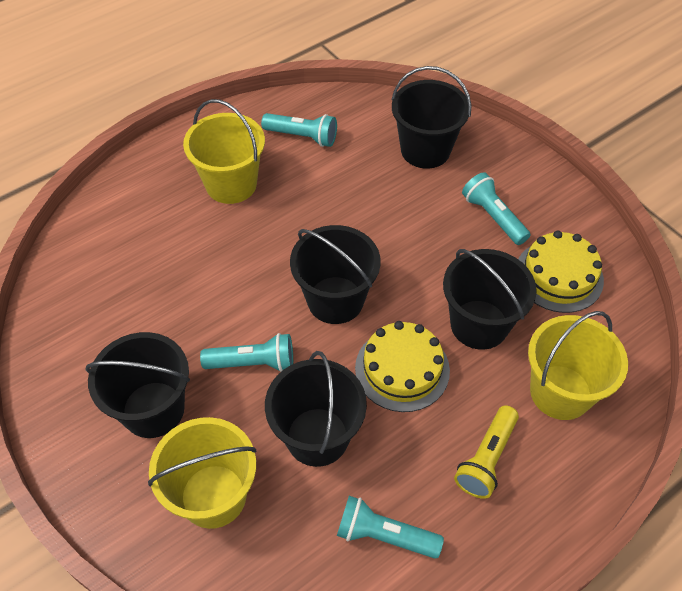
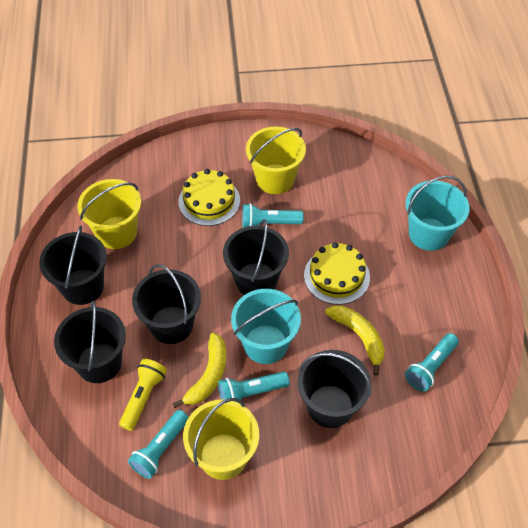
turquoise bucket: 0 -> 2
yellow banana: 0 -> 2

